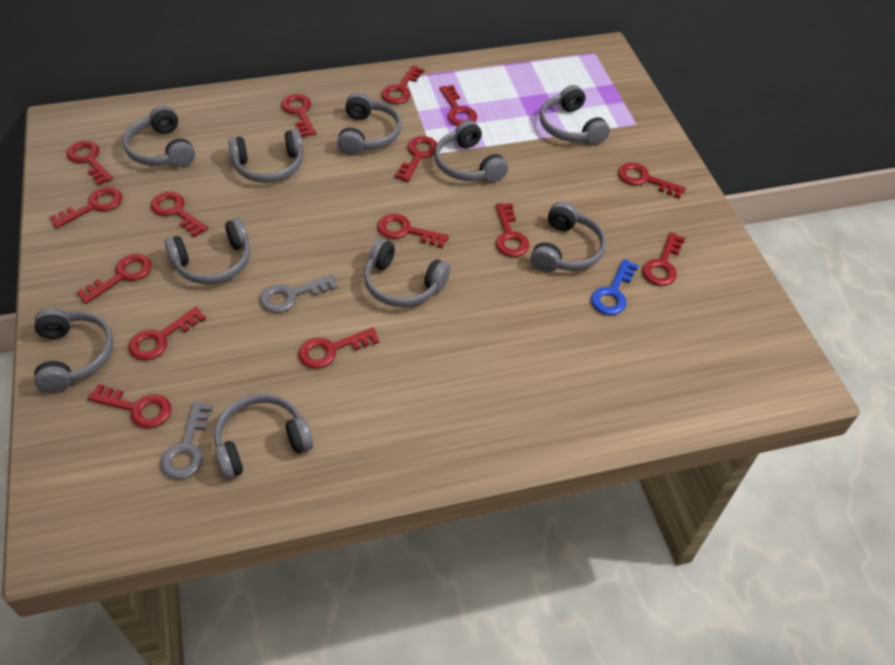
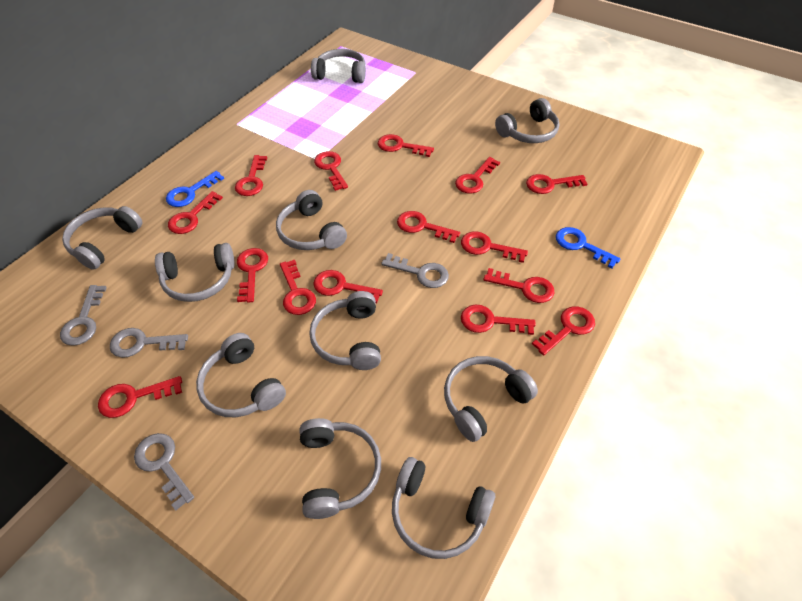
blue key: 1 -> 2
grey key: 2 -> 4

